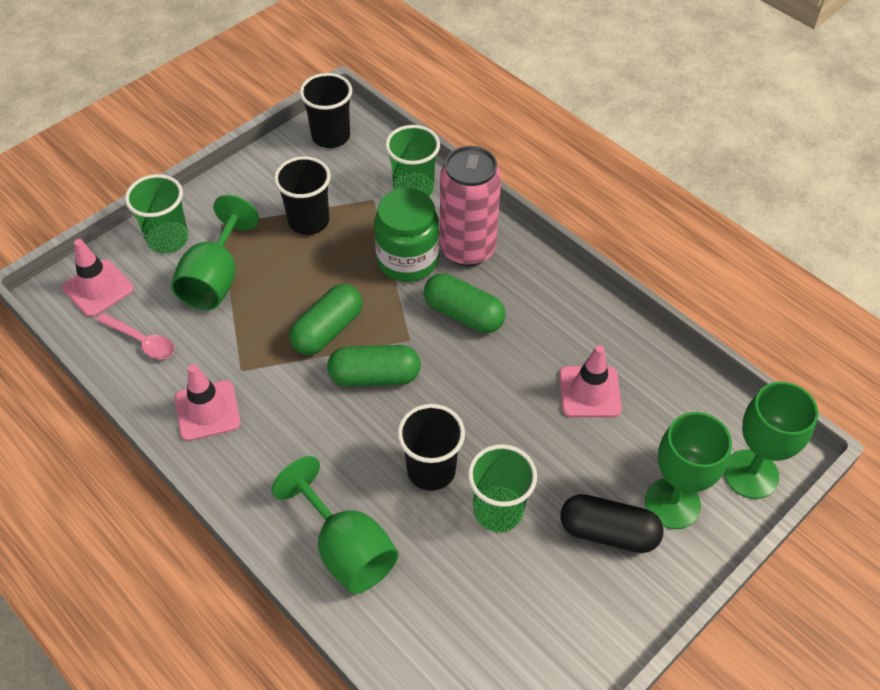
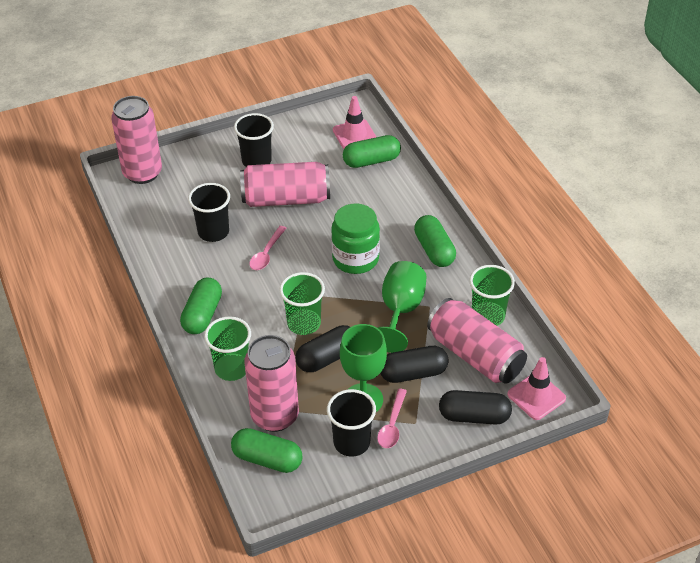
black capsule: 1 -> 3
green capsule: 3 -> 4
green goblet: 4 -> 2
pink can: 1 -> 4
pink spoon: 1 -> 2
pink traffic cone: 3 -> 2

